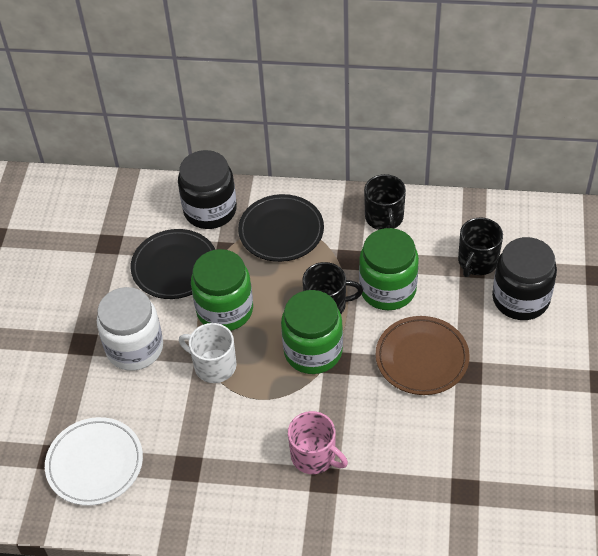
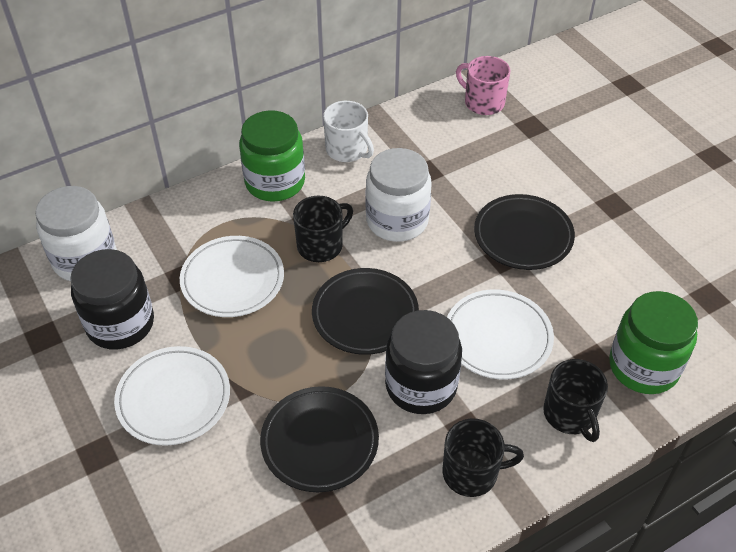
black plate: 2 -> 3
brown plate: 1 -> 0
green jar: 3 -> 2
white jar: 1 -> 2
white plate: 1 -> 3

